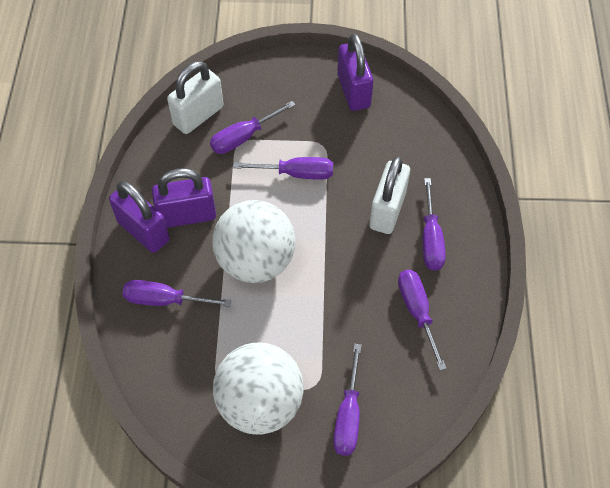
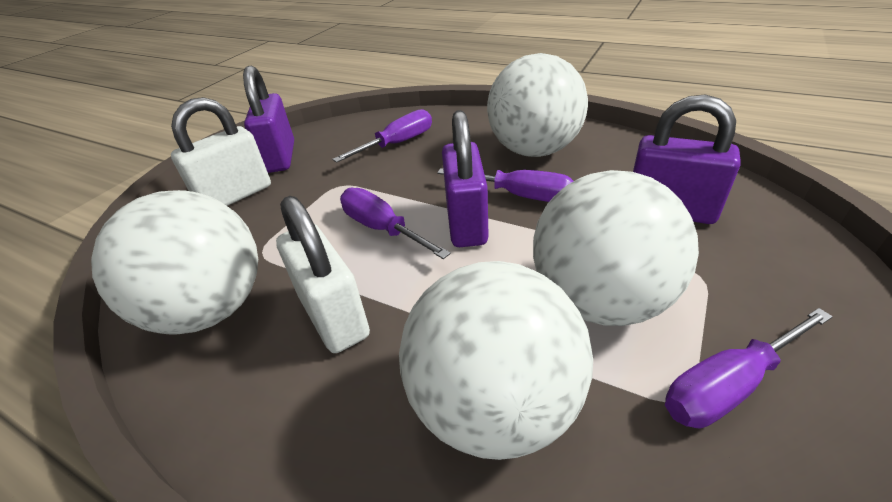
purple screwdriver: 6 -> 4
white ball: 2 -> 4

